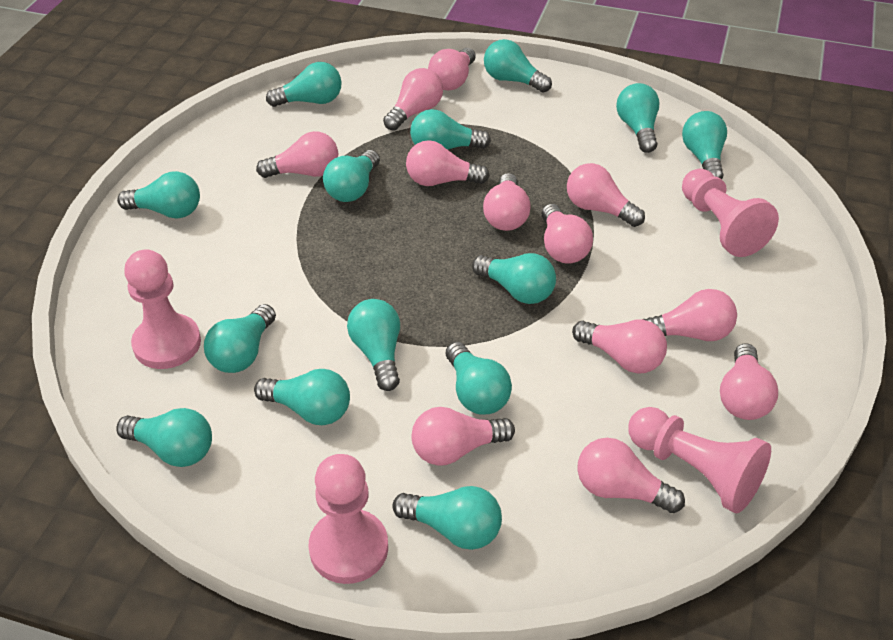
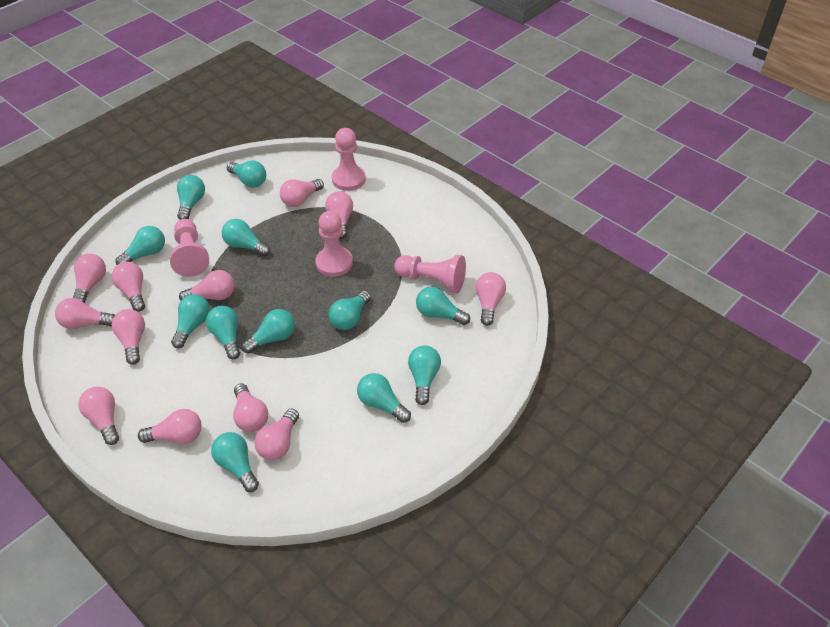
turquoise light bulb: 14 -> 12

